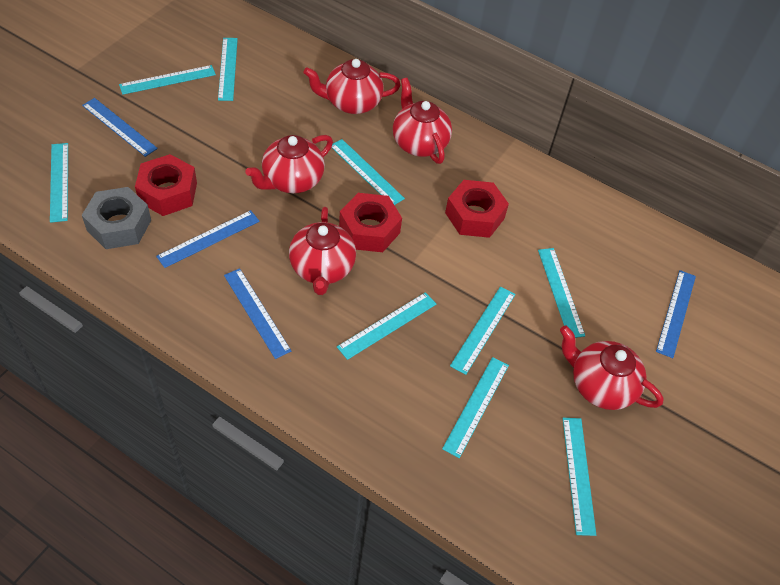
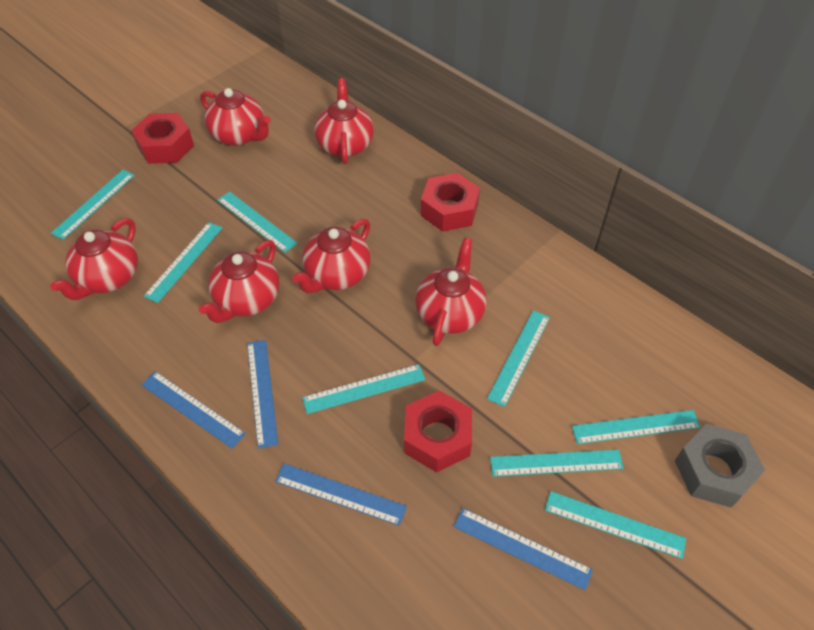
red teapot: 5 -> 6
turquoise ruler: 9 -> 8

